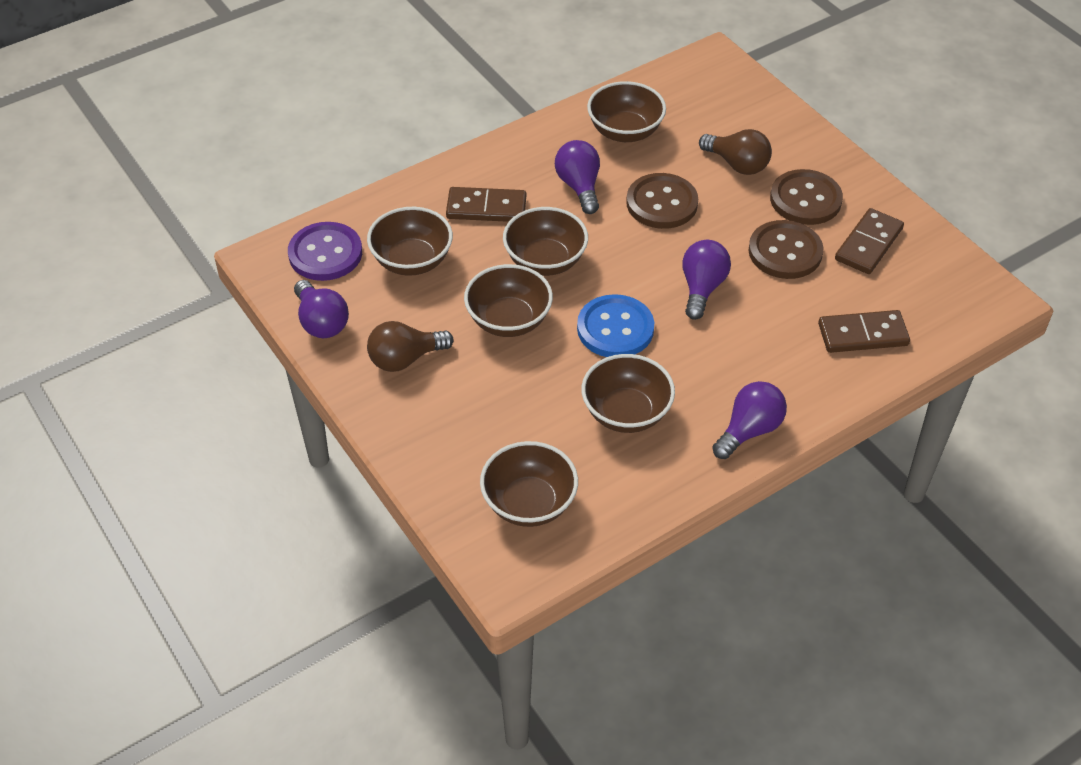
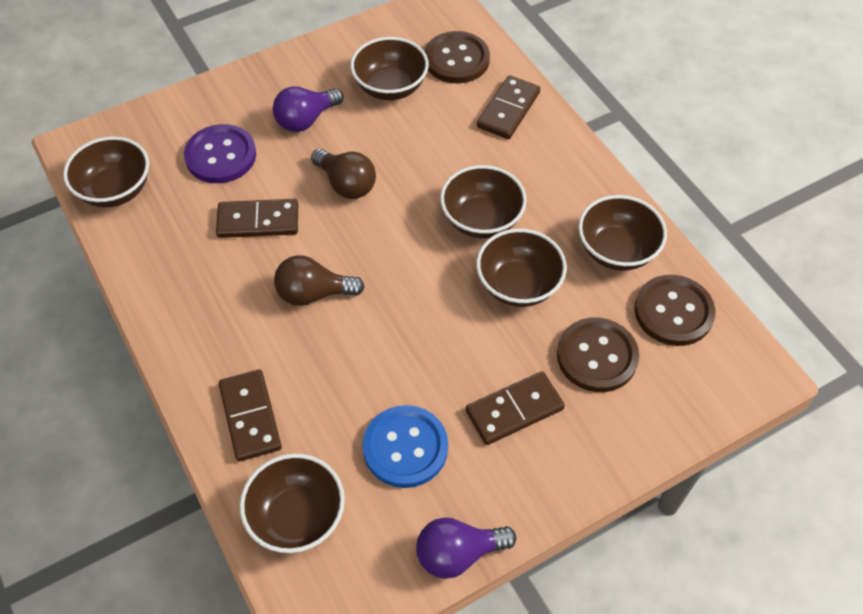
brown domino: 3 -> 4
purple light bulb: 4 -> 2

